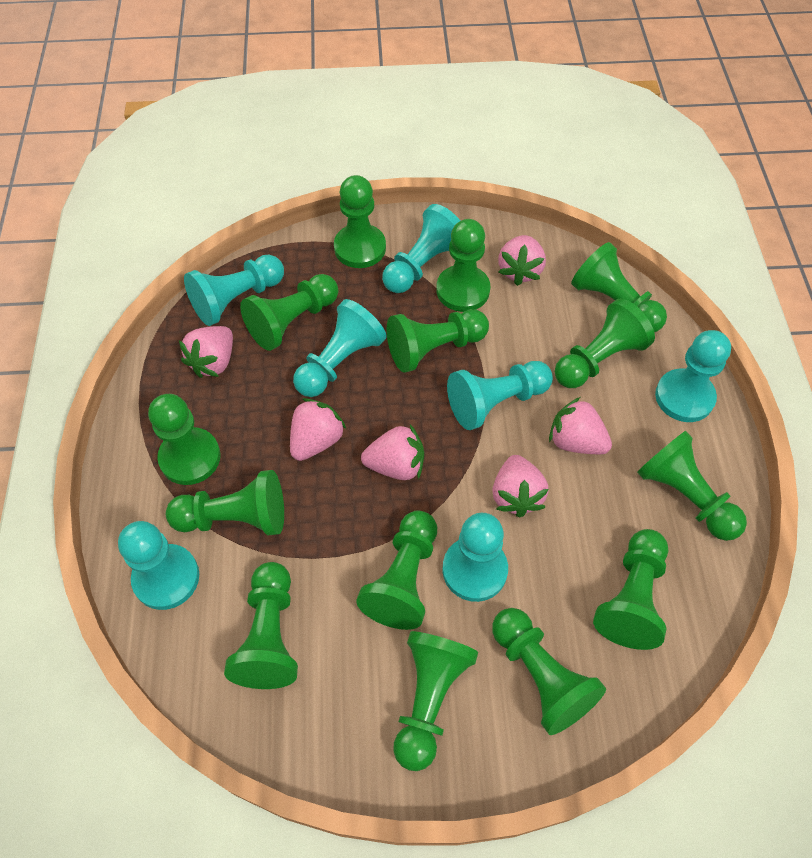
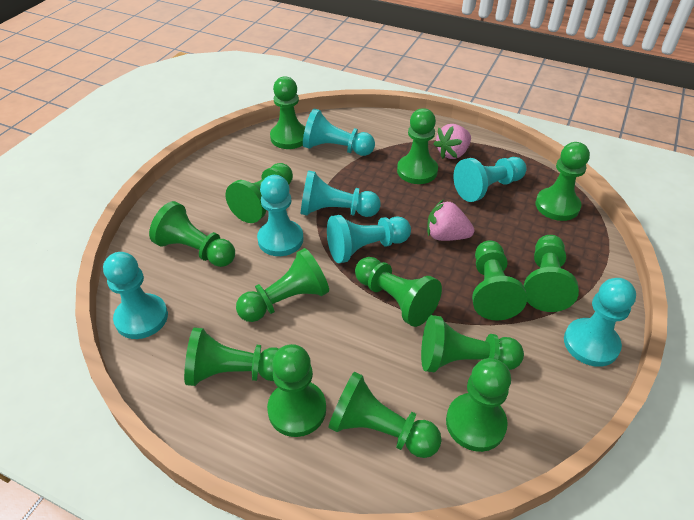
pink strawberry: 6 -> 2

